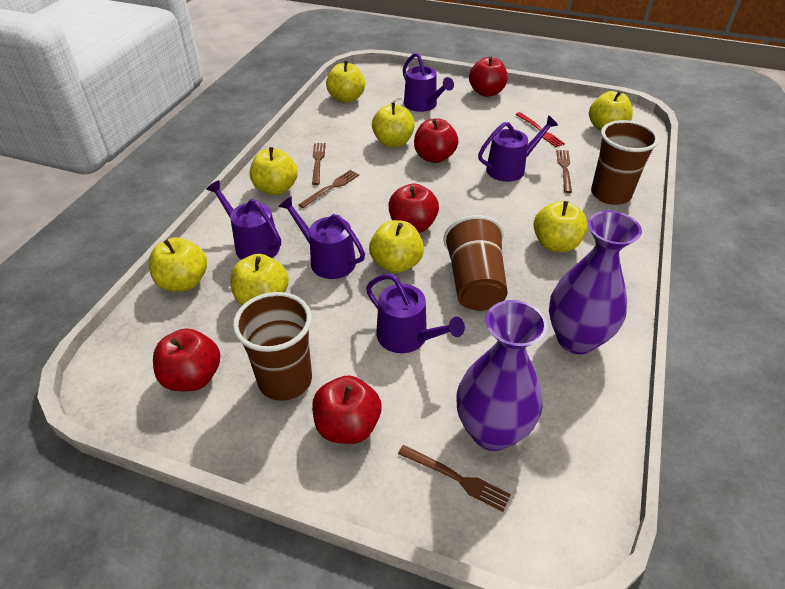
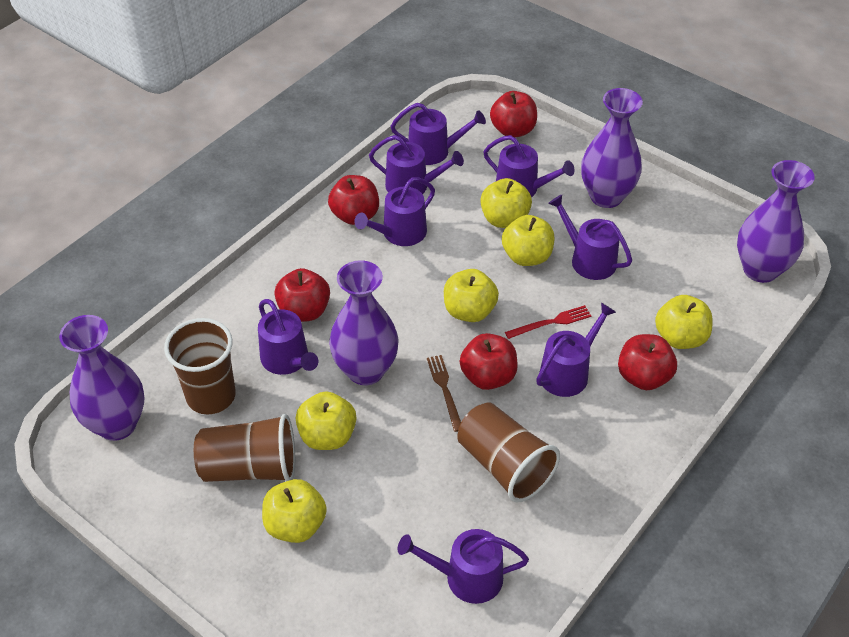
brown fork: 4 -> 1
purple vase: 2 -> 4
purple watering can: 5 -> 8
yellow apple: 8 -> 6

